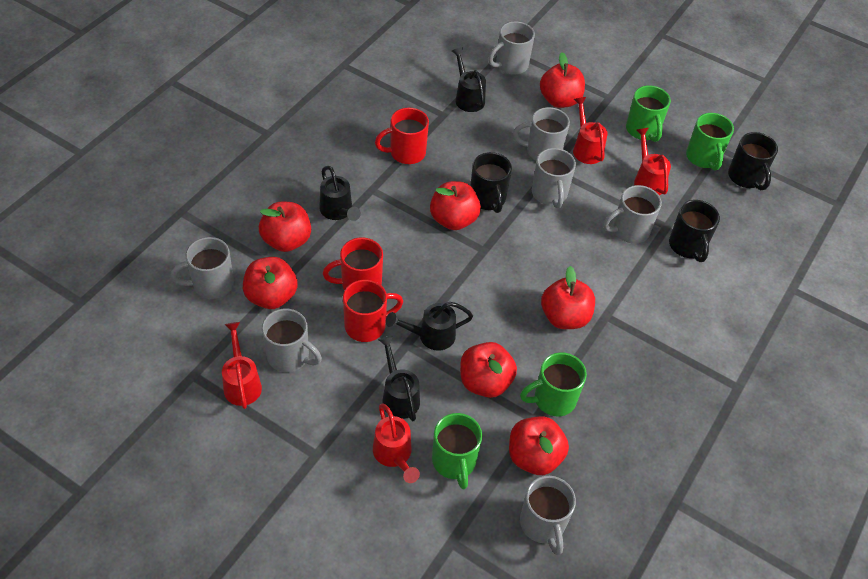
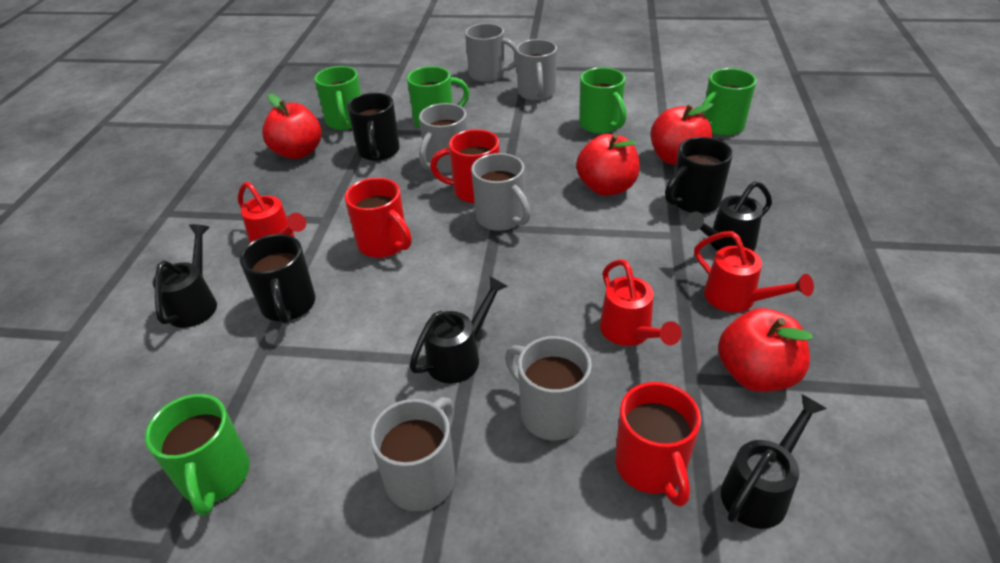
green mug: 4 -> 5
grey mug: 7 -> 6
red apple: 7 -> 4
red watering can: 4 -> 3

